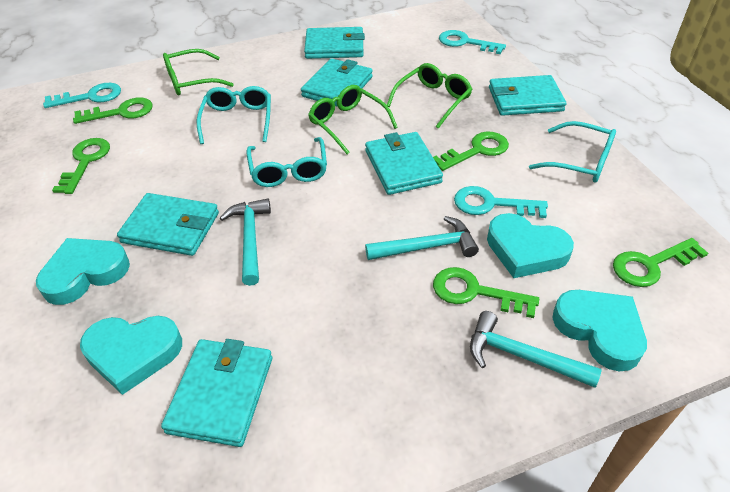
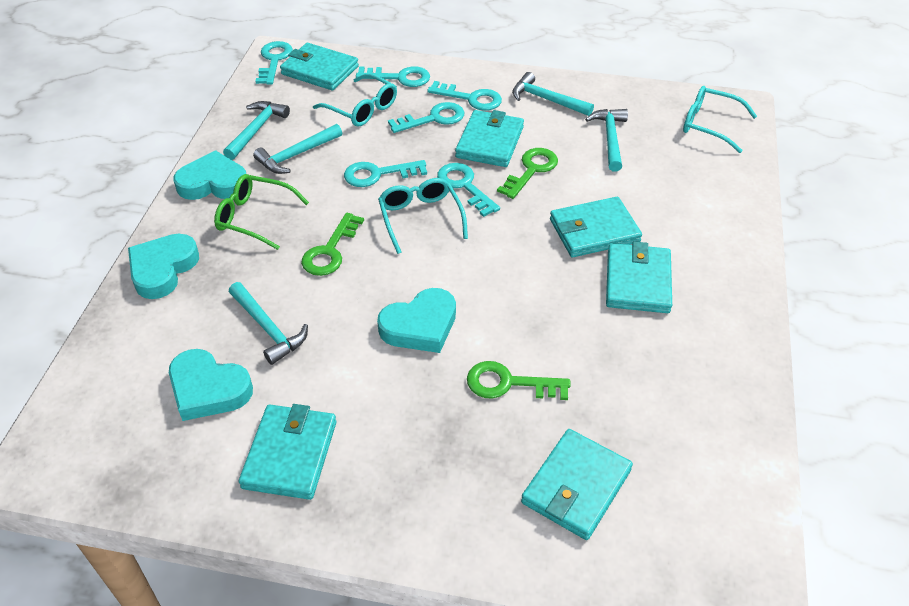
green glasses: 3 -> 1
green key: 5 -> 3
turquoise hammer: 3 -> 5
turquoise key: 3 -> 6

